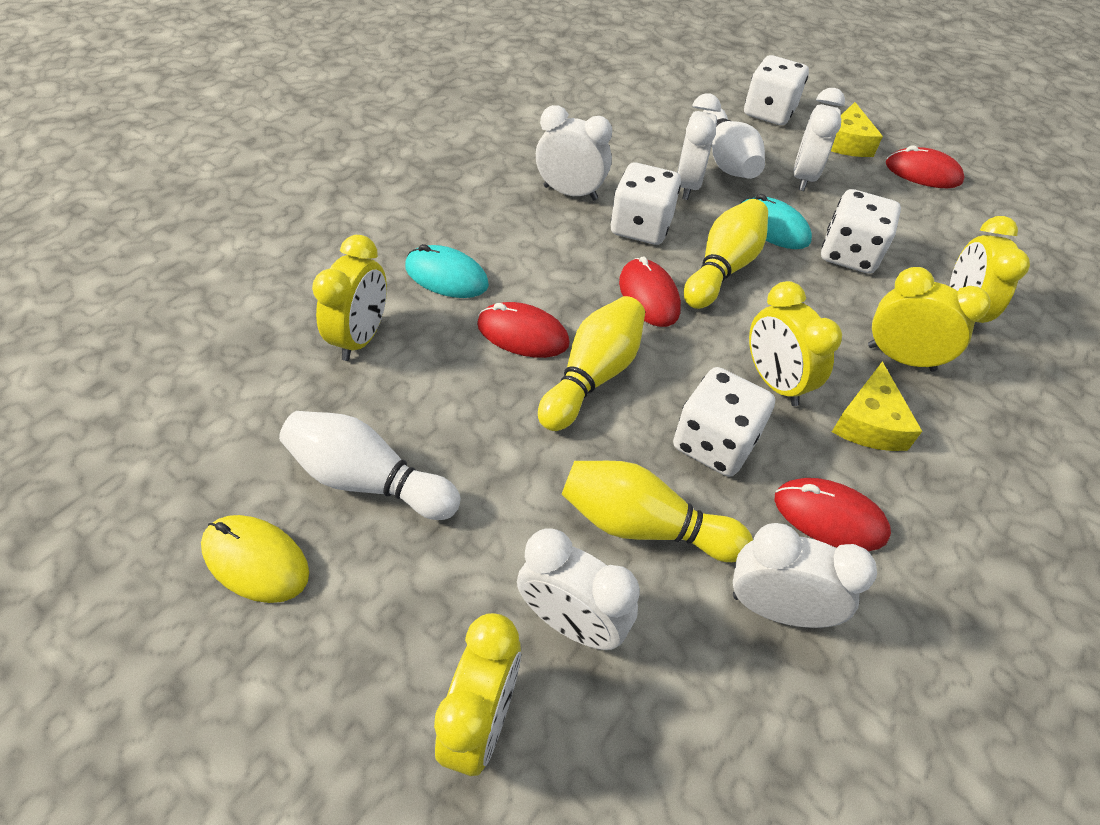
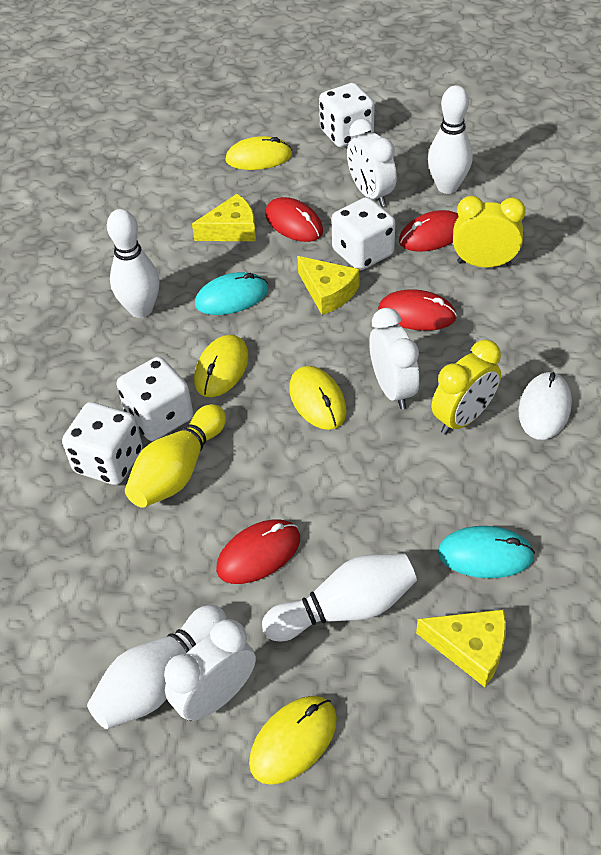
white bowling pin: 2 -> 4
white clock: 5 -> 3
white mouse: 0 -> 1
yellow bowling pin: 3 -> 1
yellow cheese: 2 -> 3
yellow clock: 5 -> 2
yellow mouse: 1 -> 4

